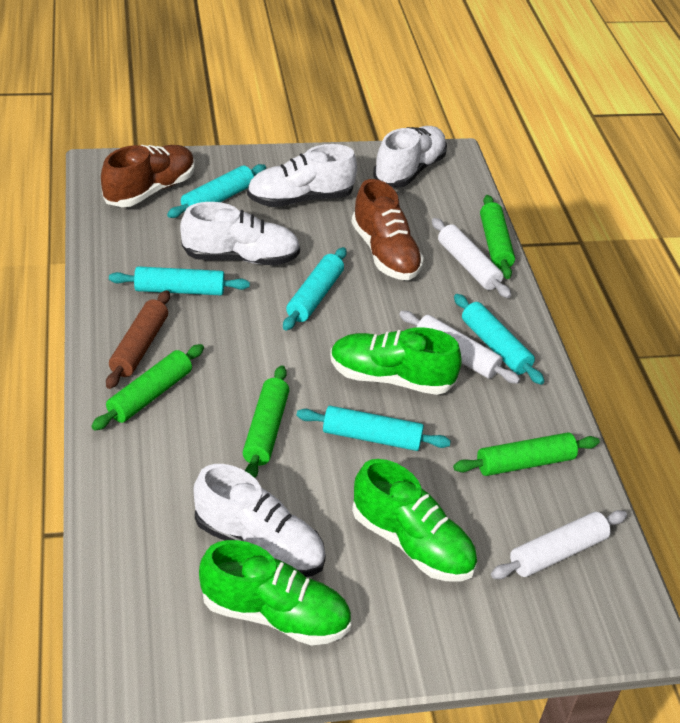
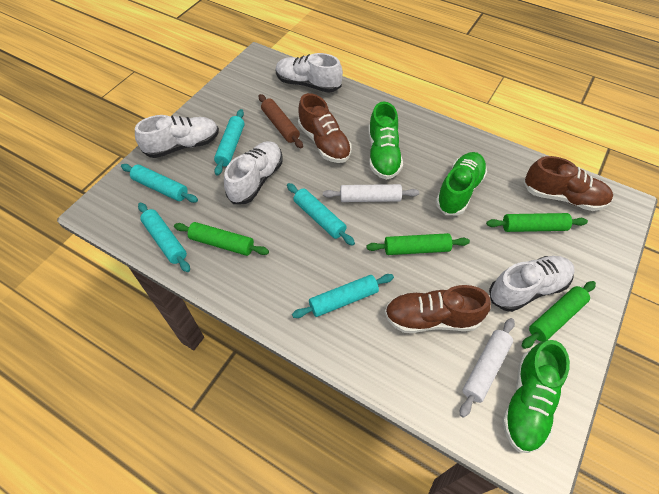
brown shoe: 2 -> 3
white rolling pin: 3 -> 2

